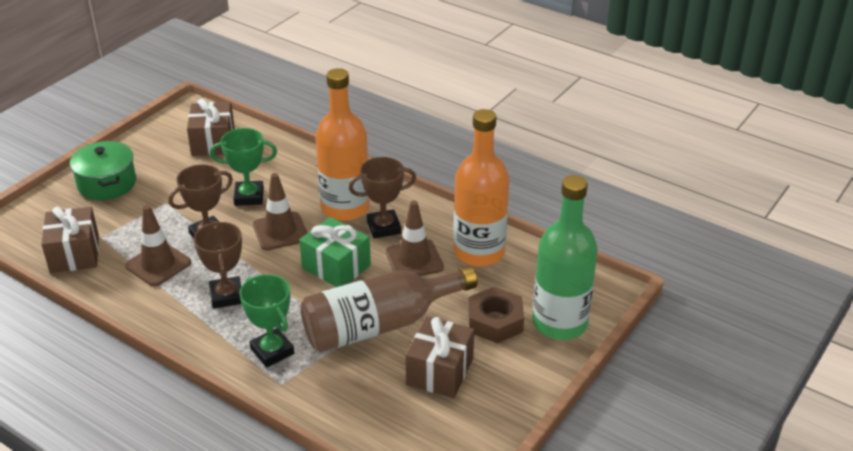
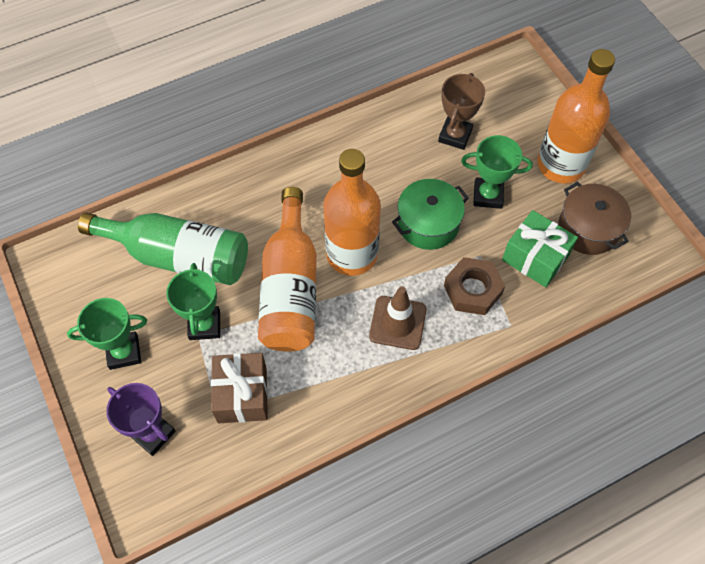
brown bottle: 1 -> 0
brown gift: 3 -> 1
brown pot: 0 -> 1
brown traffic cone: 3 -> 1
brown trophy: 3 -> 1
green trophy: 2 -> 3
orange bottle: 2 -> 3
purple trophy: 0 -> 1

